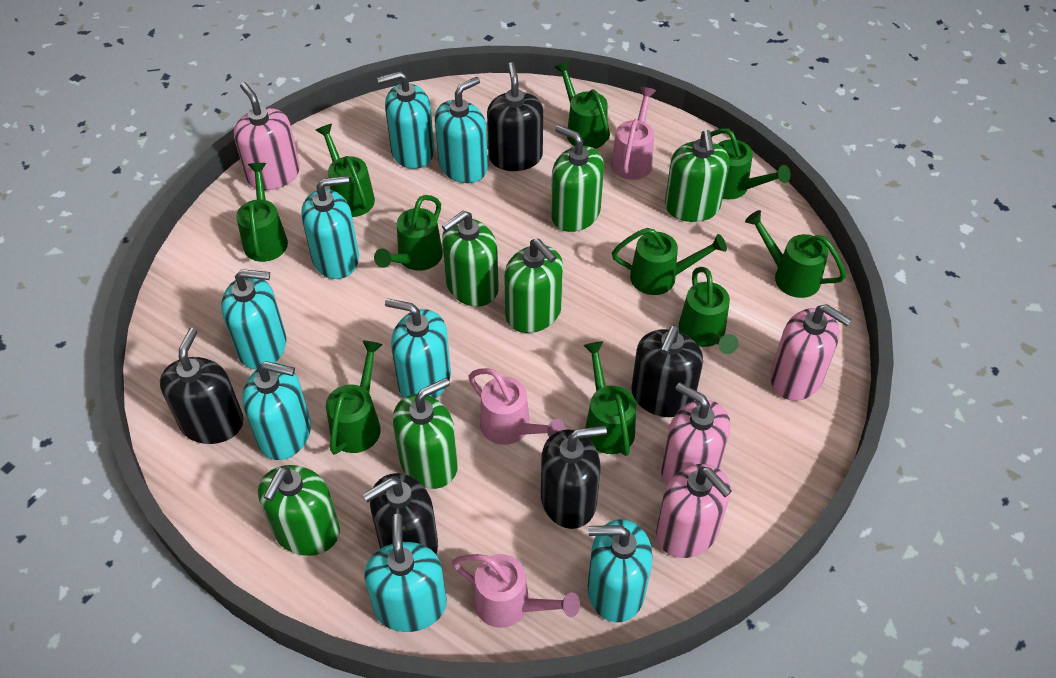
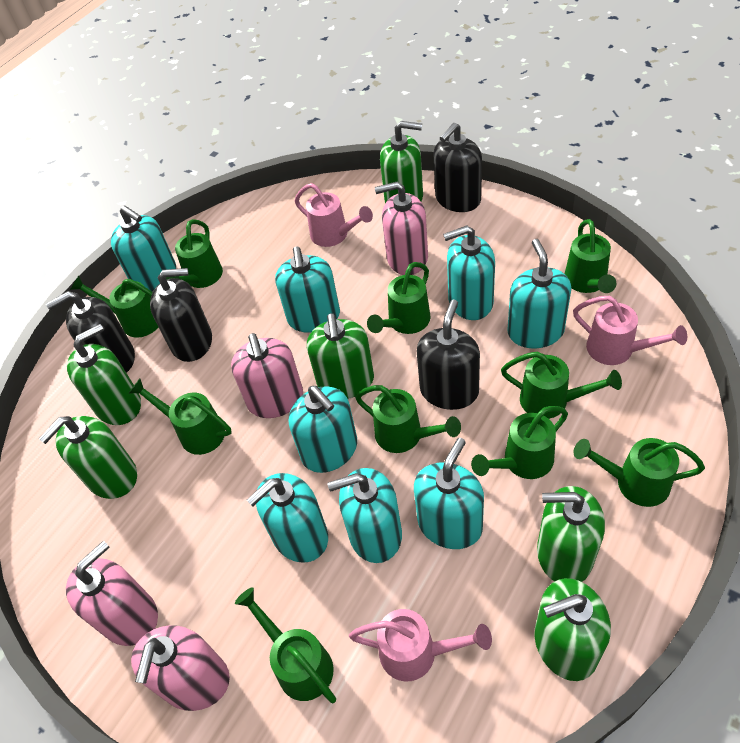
black soap dispenser: 5 -> 4

